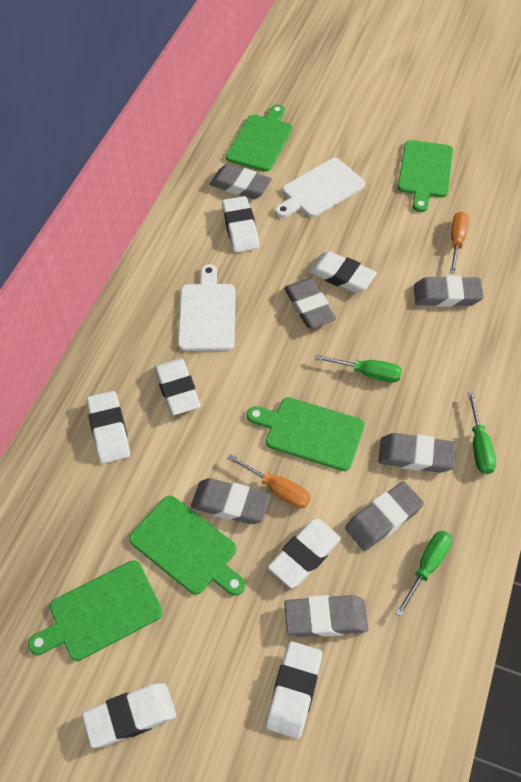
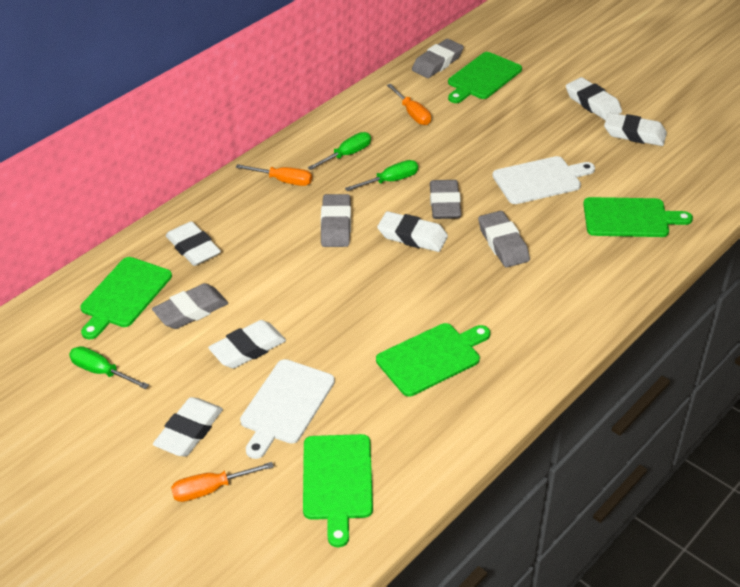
grey eraser: 7 -> 5
orange screwdriver: 2 -> 3
white eraser: 7 -> 6

